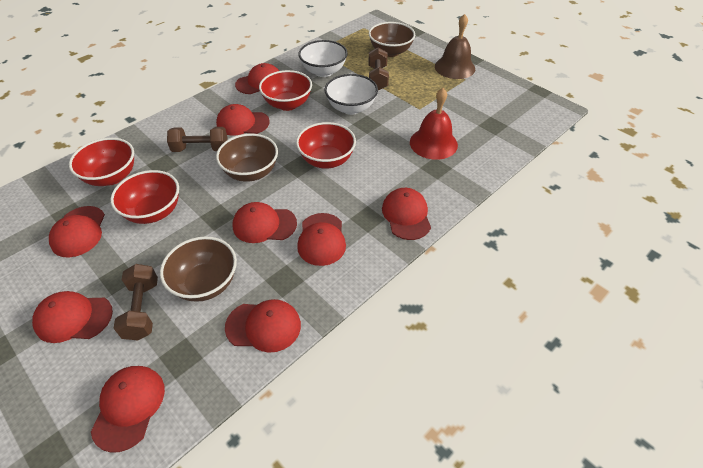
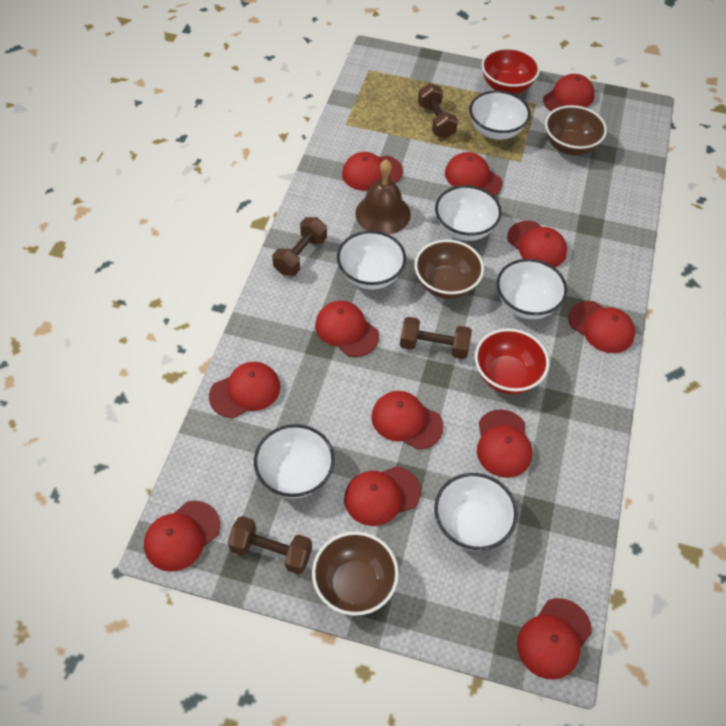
brown dumbbell: 3 -> 4
red bell: 1 -> 0
red bowl: 4 -> 2
red cap: 9 -> 12
white bowl: 2 -> 6

